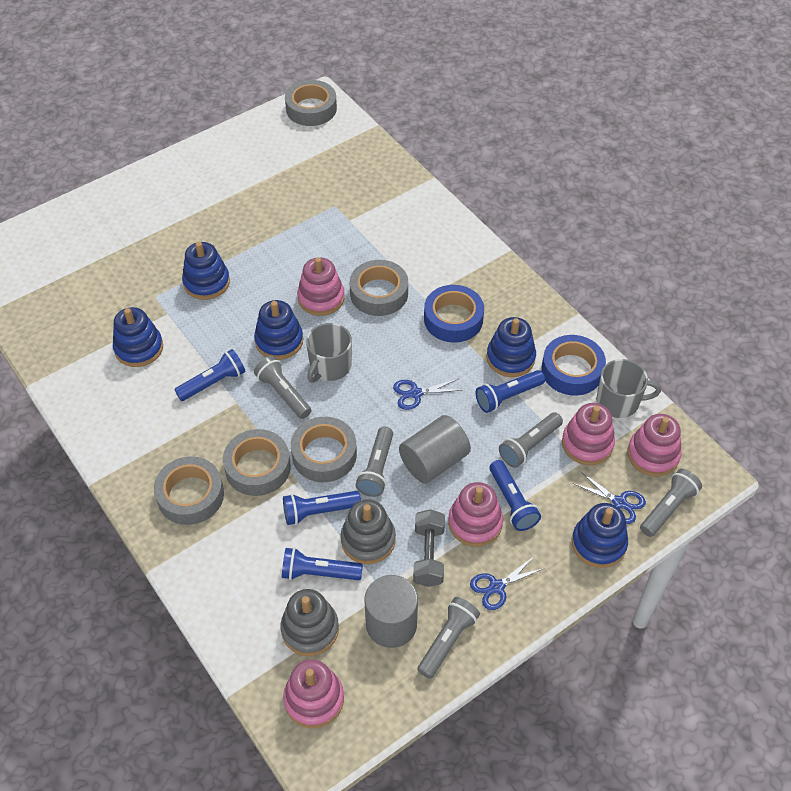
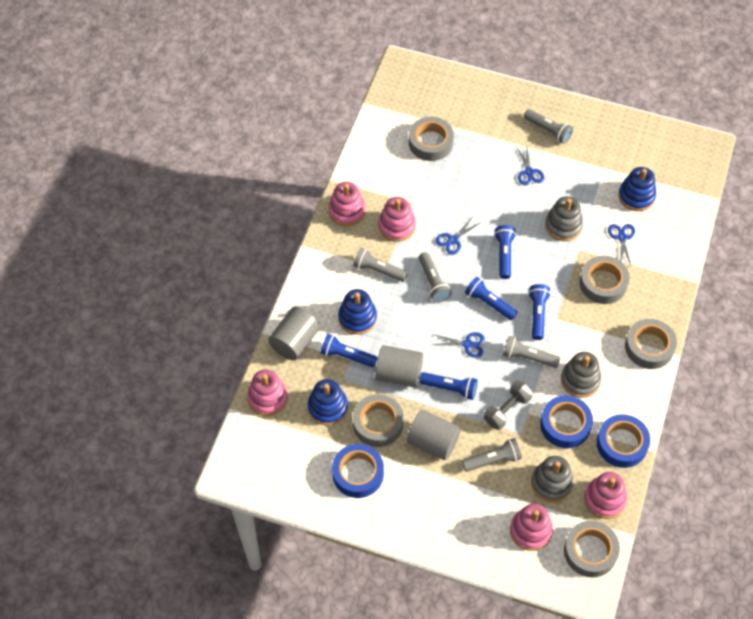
blue scissors: 3 -> 4
blue stacking toy: 5 -> 3
blue tape: 2 -> 3
grey cylinder: 2 -> 3
grey mug: 2 -> 0
grey stacking toy: 2 -> 3

